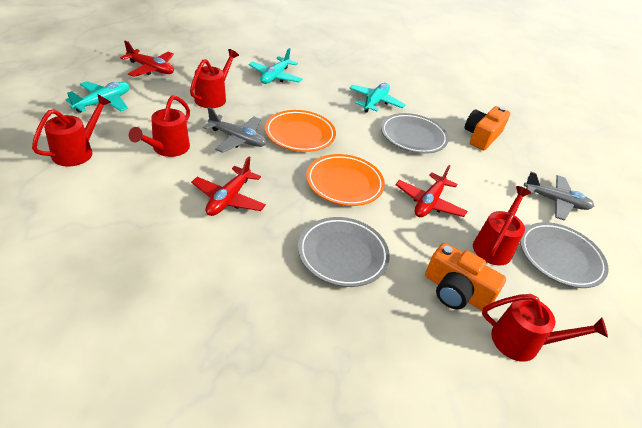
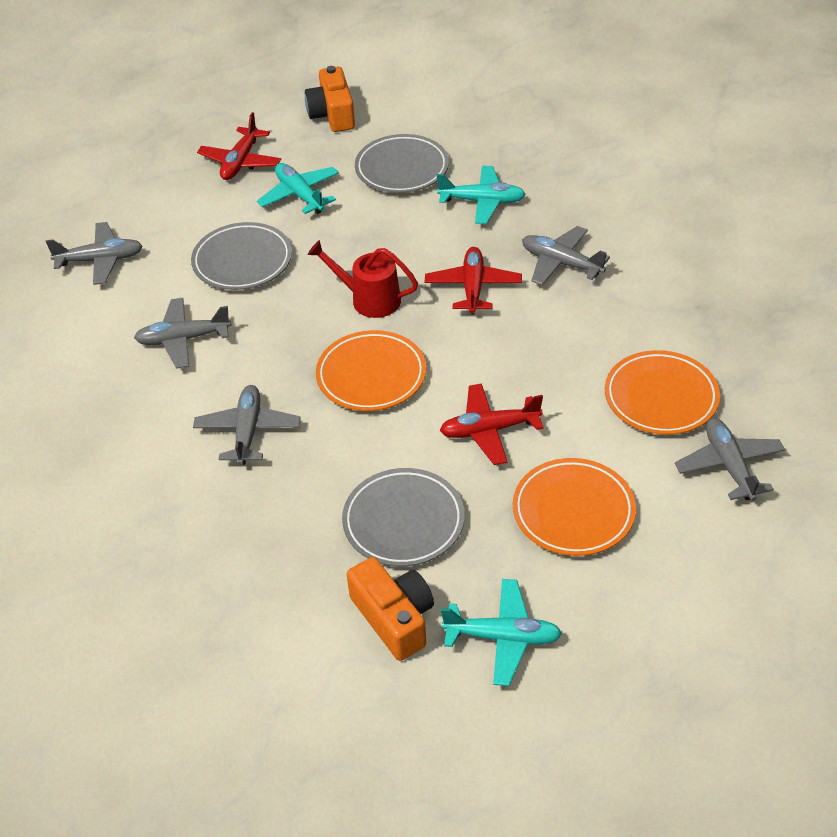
grey plane: 2 -> 5
orange plate: 2 -> 3
red watering can: 5 -> 1

